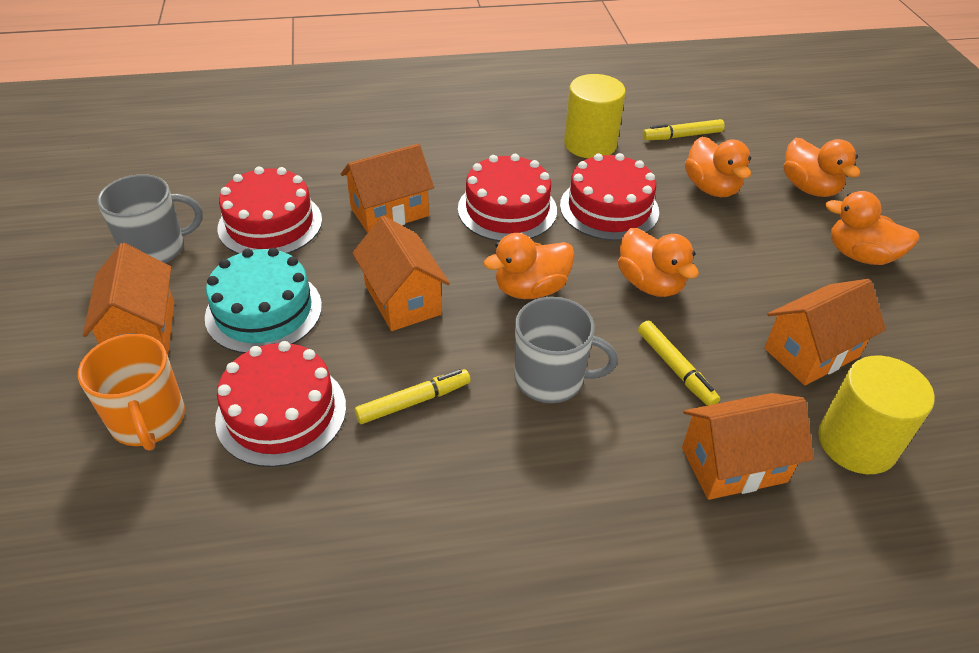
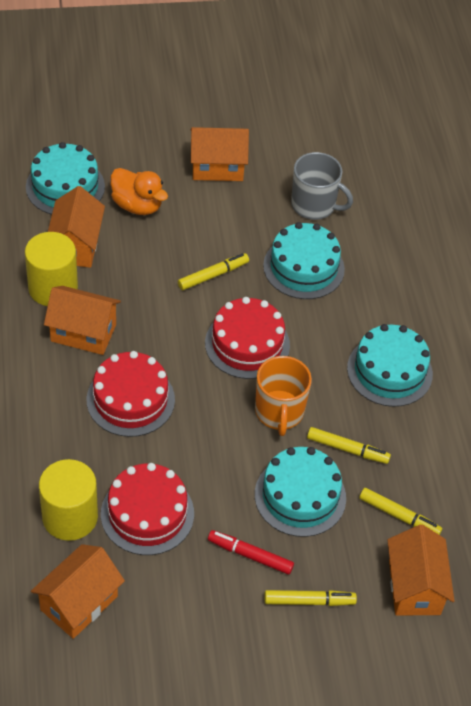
grey mug: 2 -> 1
orange duck: 5 -> 1
red cake: 4 -> 3
red marker: 0 -> 1
turquoise cake: 1 -> 4
yellow marker: 3 -> 4

